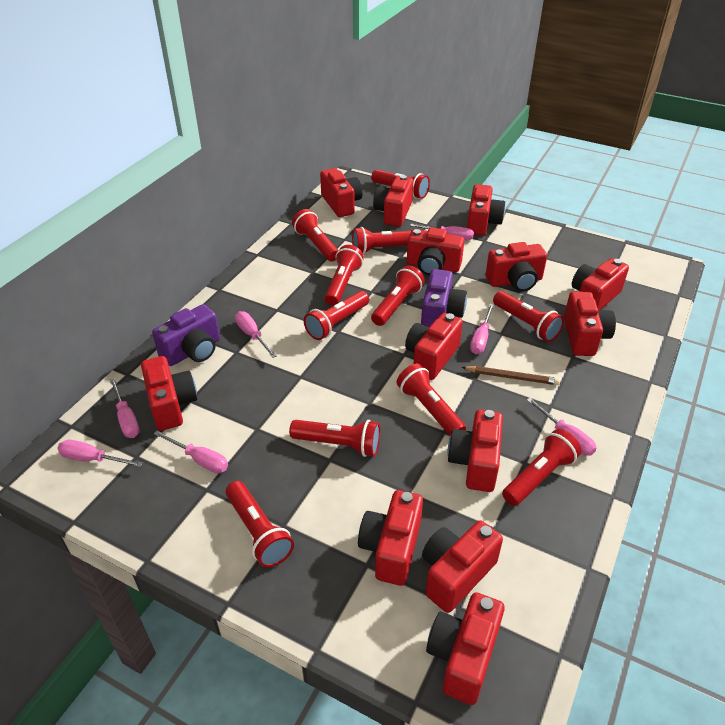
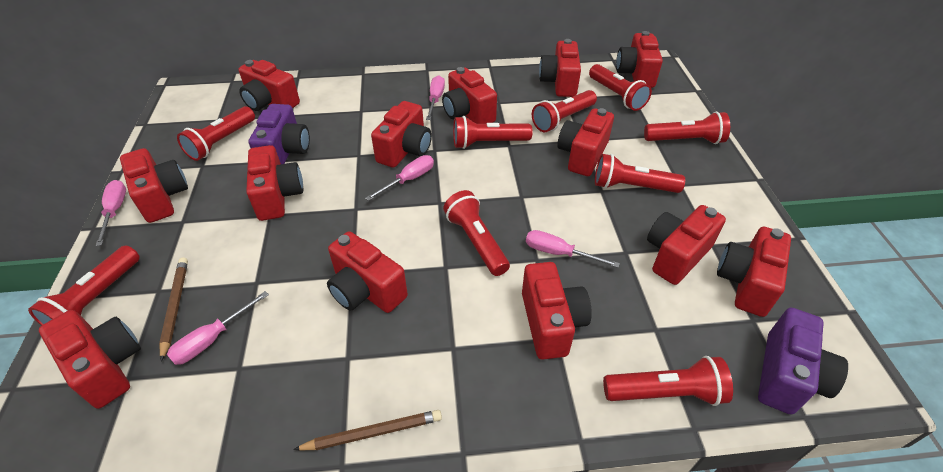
brown pencil: 1 -> 2
pink screwdriver: 7 -> 5
red flashlight: 11 -> 9

